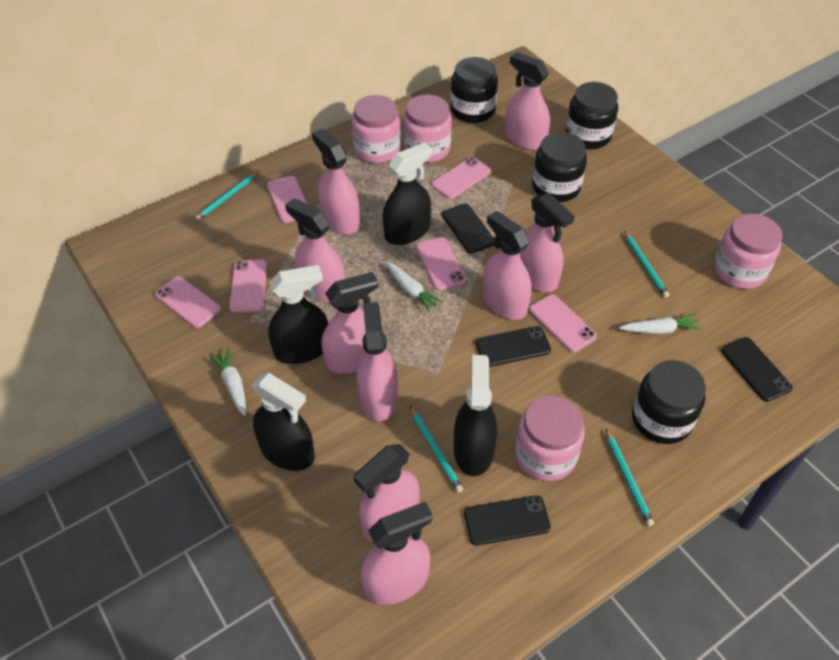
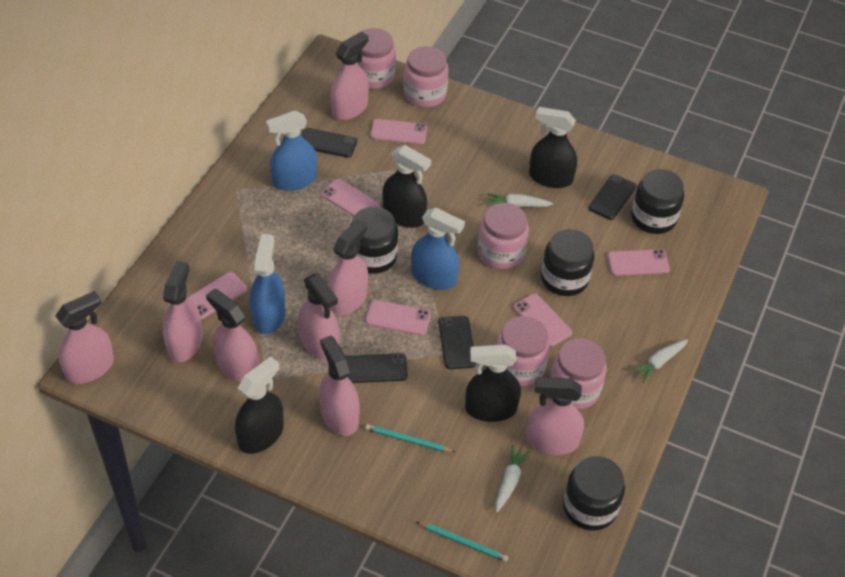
blue spray bottle: 0 -> 3
pink jar: 4 -> 5
pink spray bottle: 9 -> 8
turquoise pencil: 4 -> 2

